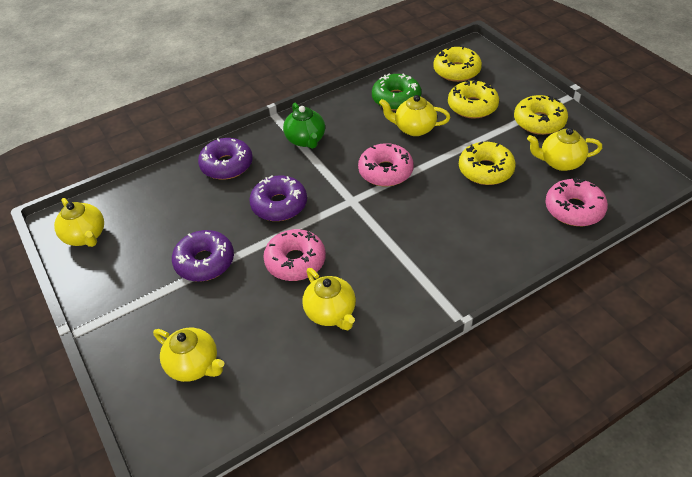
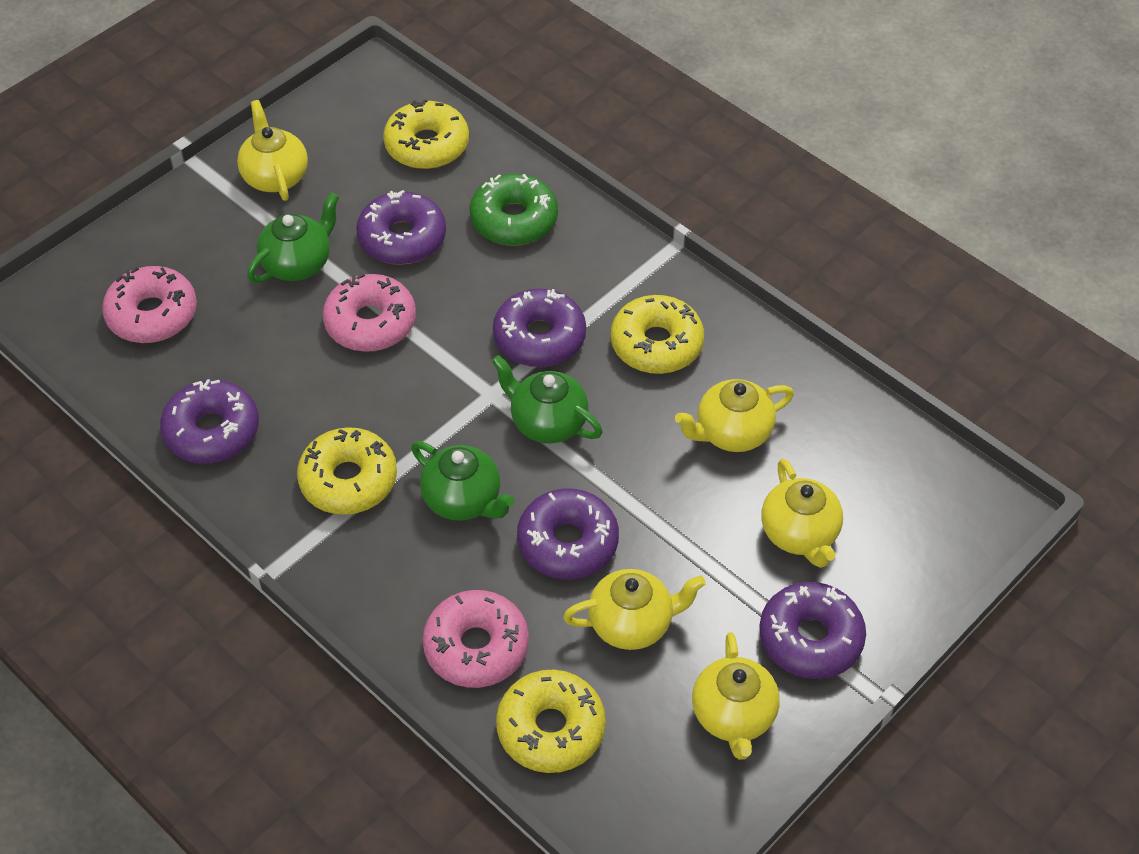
green teapot: 1 -> 3
purple donut: 3 -> 5

